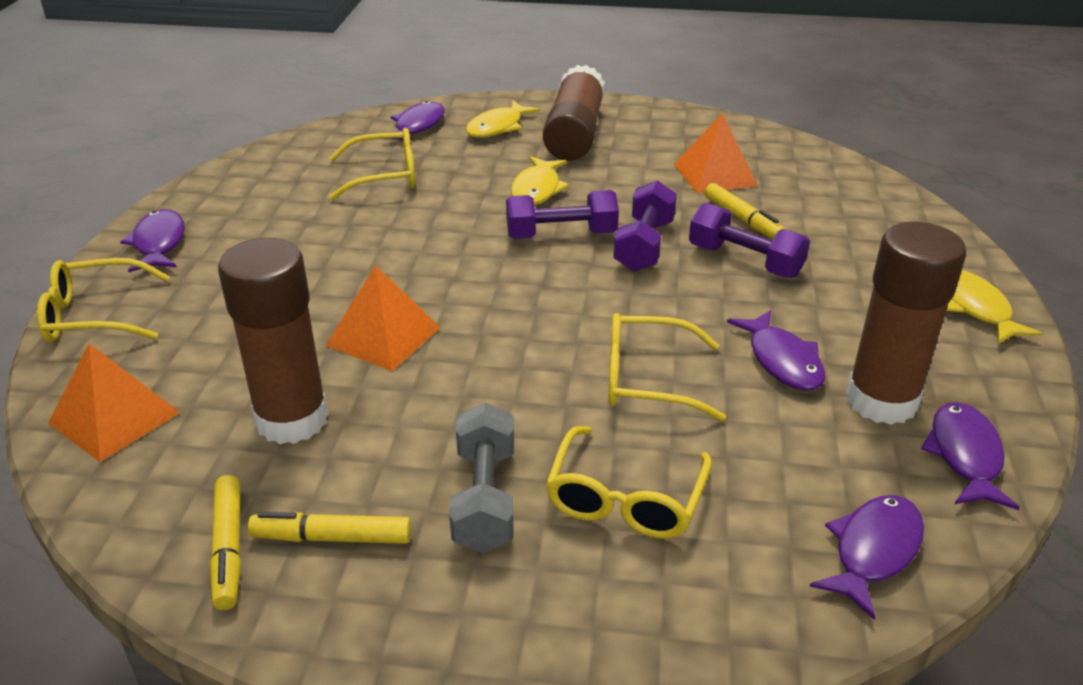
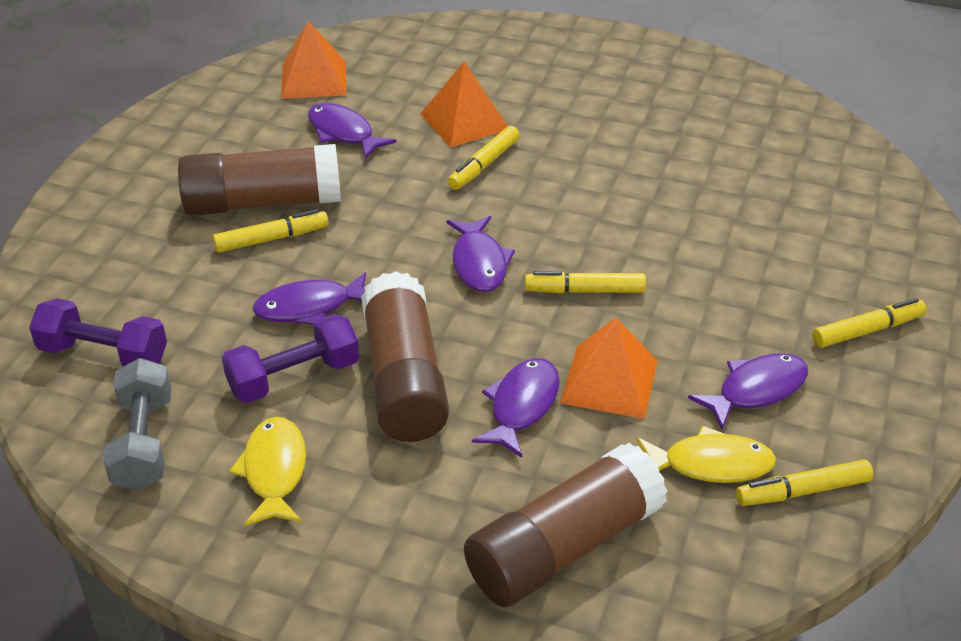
purple dumbbell: 3 -> 2
yellow fish: 3 -> 2
yellow glasses: 4 -> 0
yellow marker: 3 -> 5

